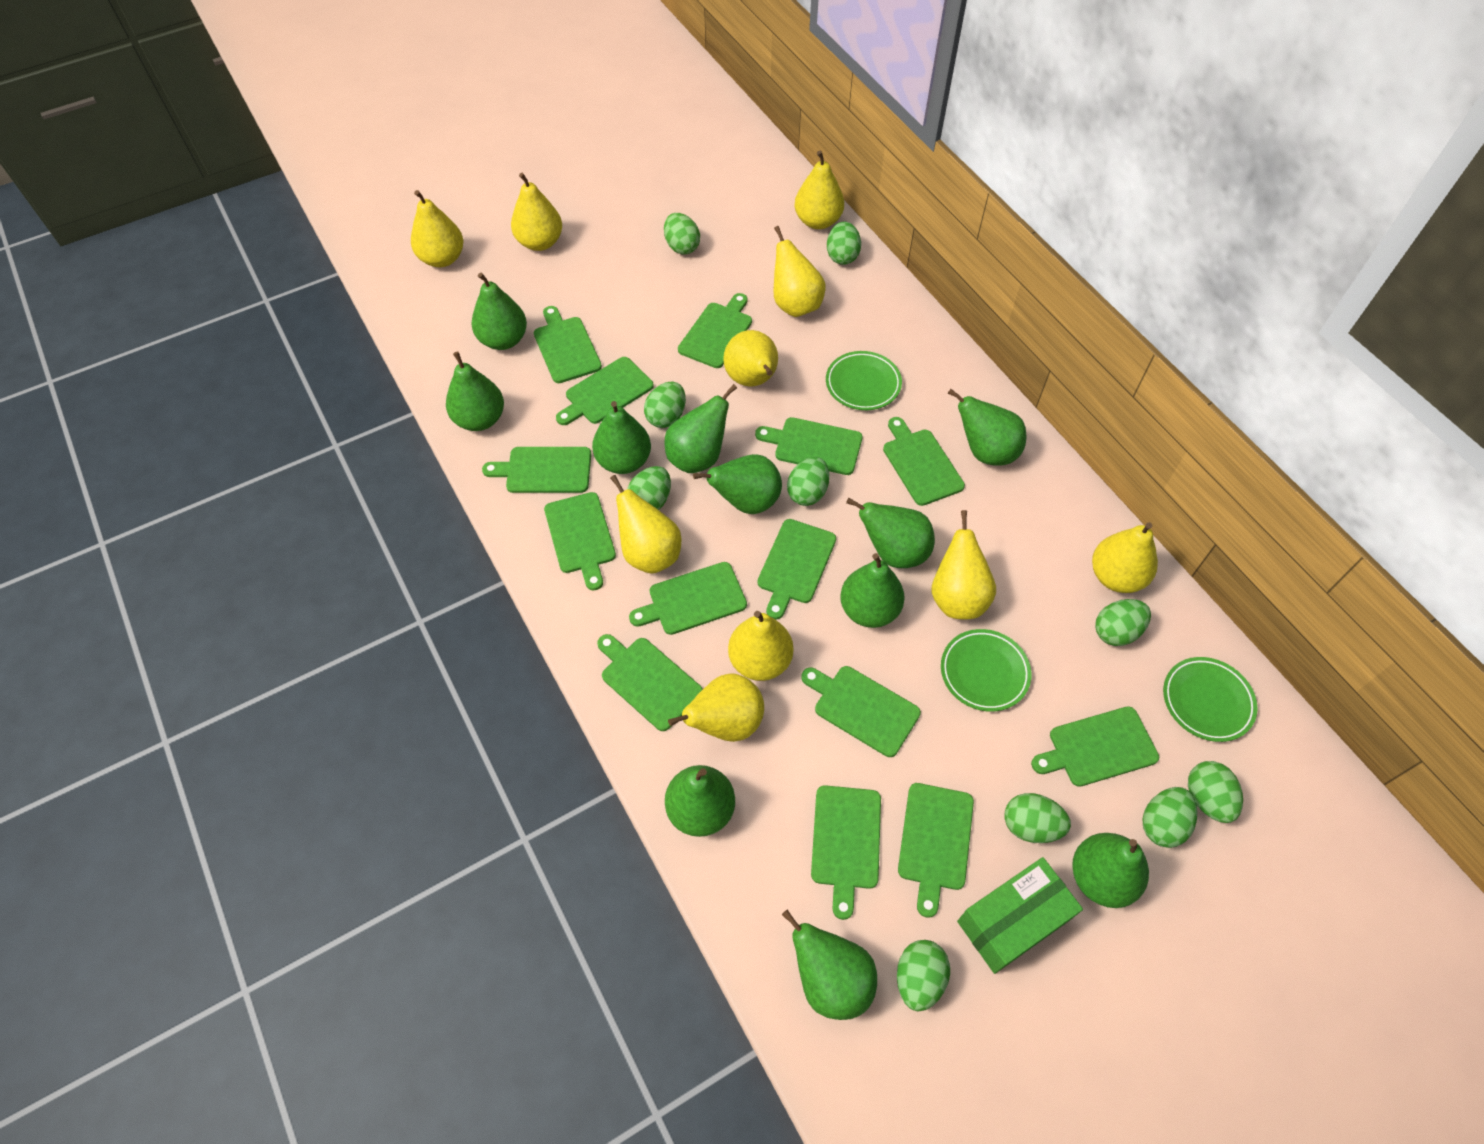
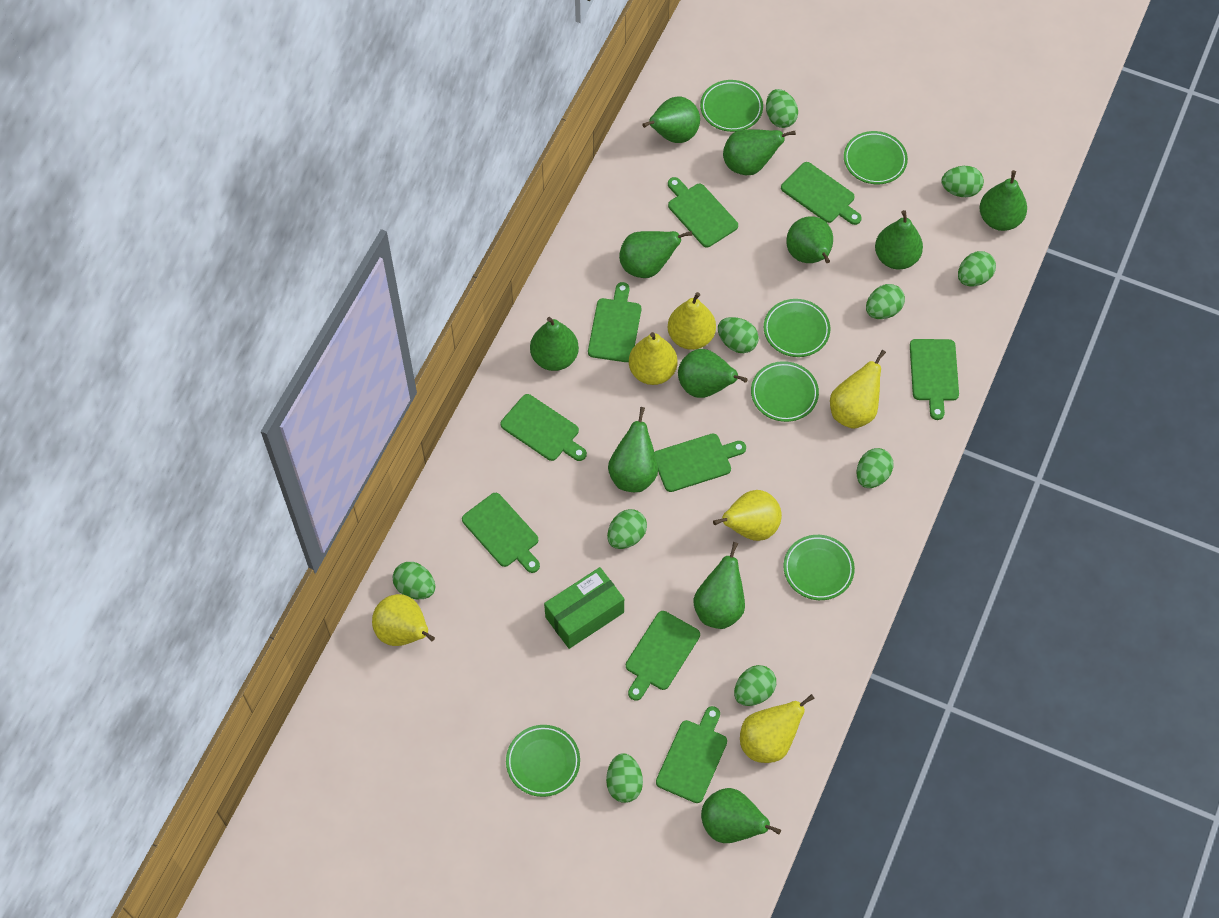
green cutting board: 14 -> 9
green plate: 3 -> 6
yellow pear: 10 -> 6

